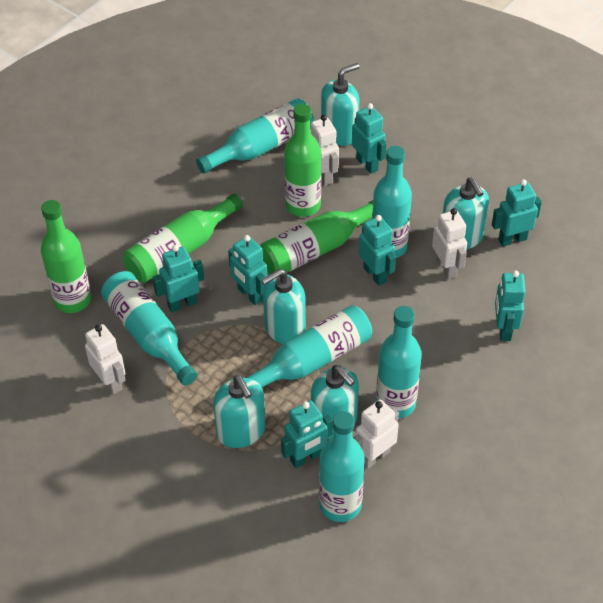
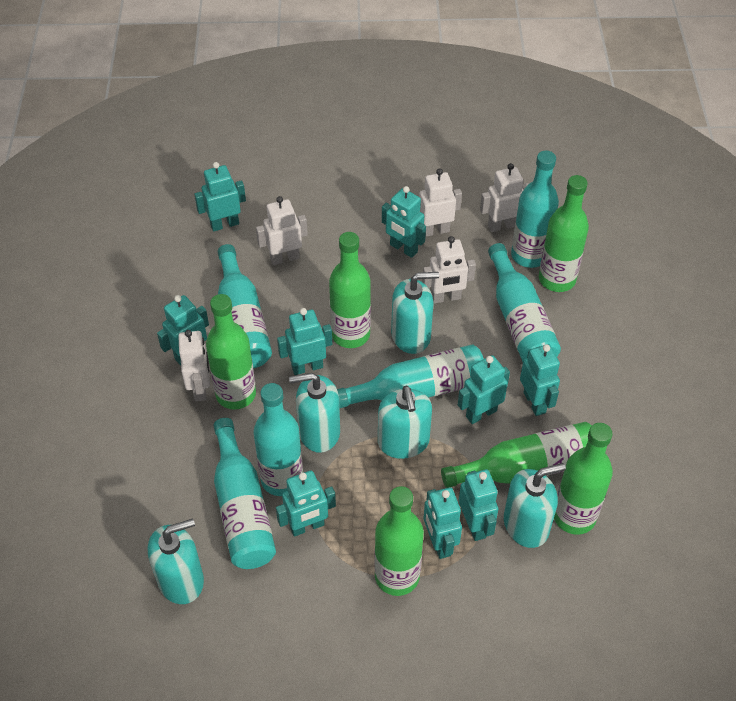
green bottle: 4 -> 6
turquoise robot: 7 -> 9
white robot: 4 -> 5

